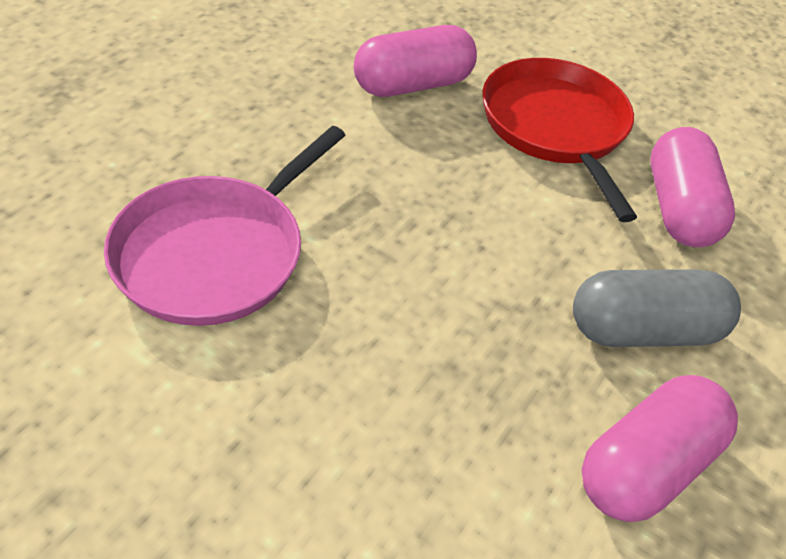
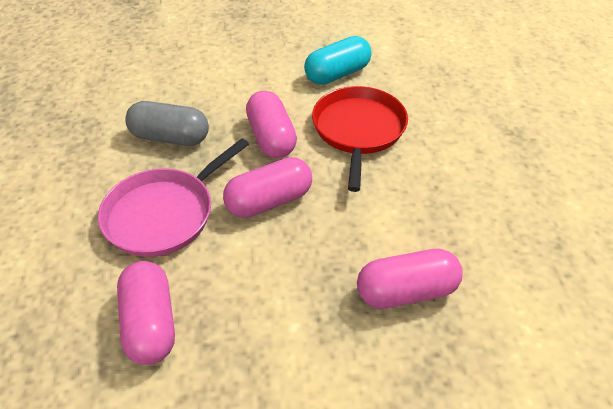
pink capsule: 3 -> 4
turquoise capsule: 0 -> 1

